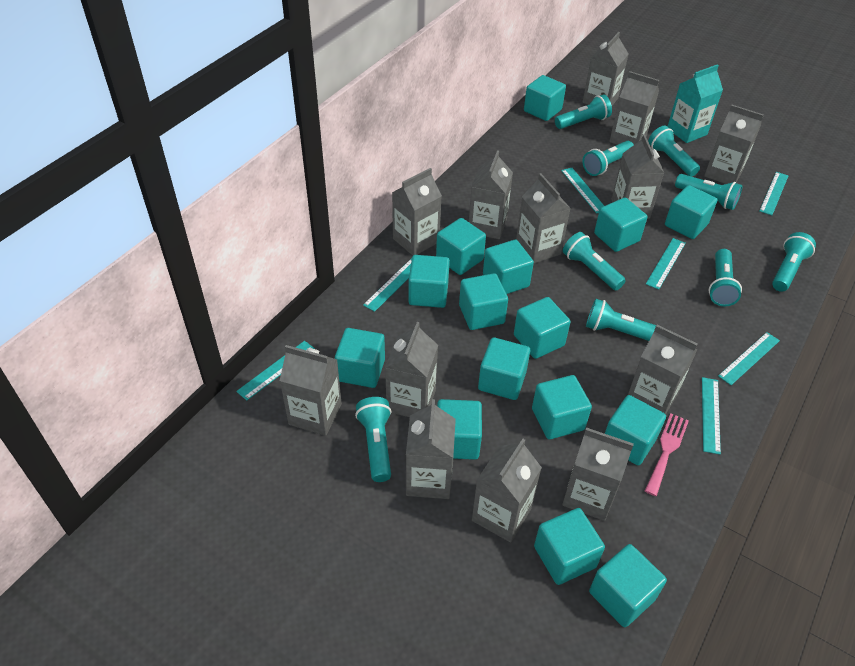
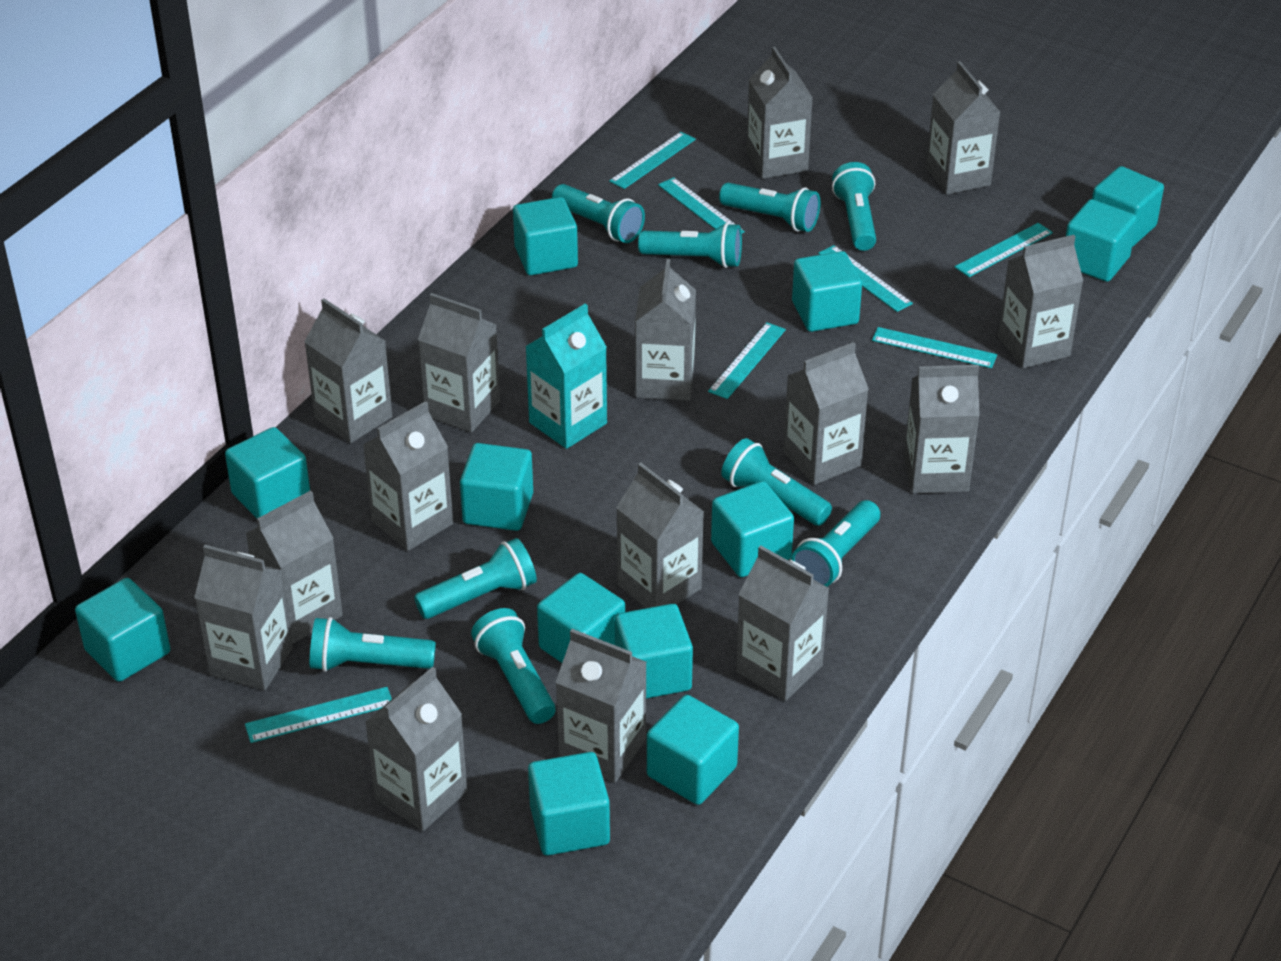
grey carton: 13 -> 15
pink fork: 1 -> 0
turquoise cube: 15 -> 12

